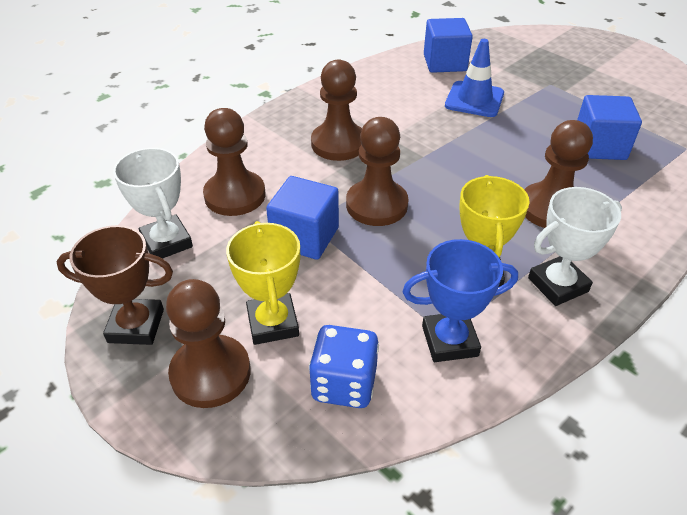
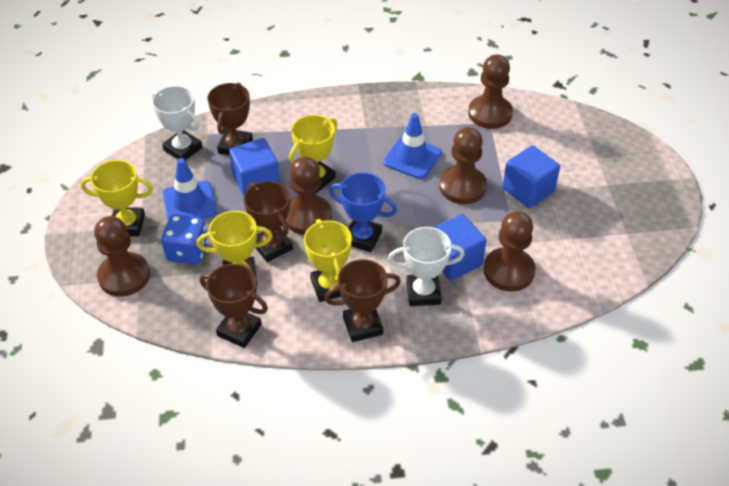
blue traffic cone: 1 -> 2
brown trophy: 1 -> 4
yellow trophy: 2 -> 4

